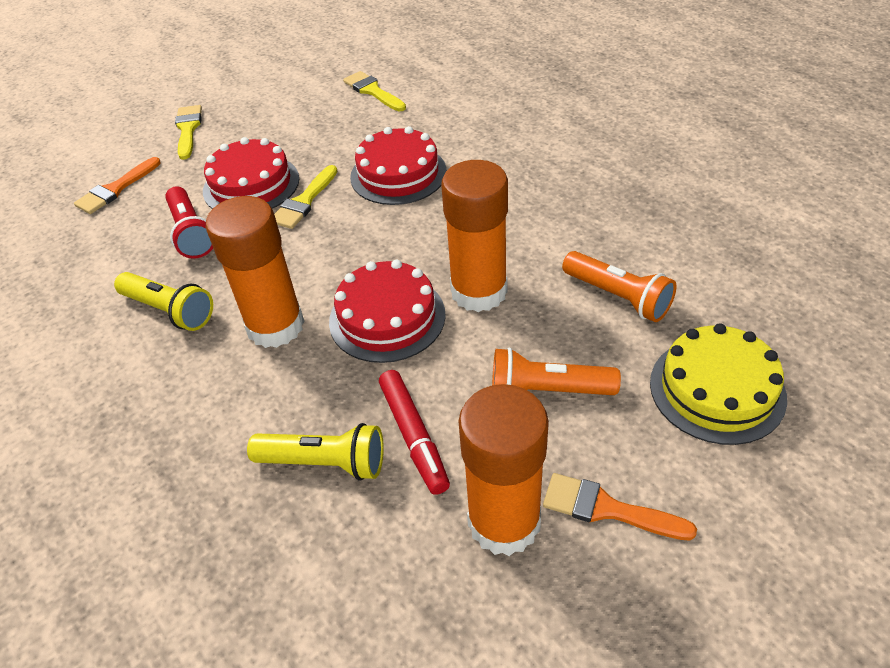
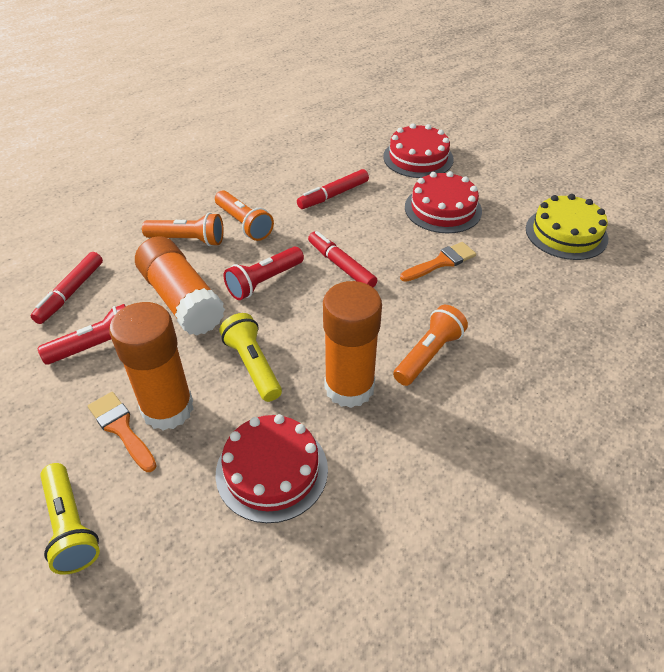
orange flashlight: 2 -> 3
red flashlight: 1 -> 2
red marker: 1 -> 3
yellow brush: 3 -> 0

